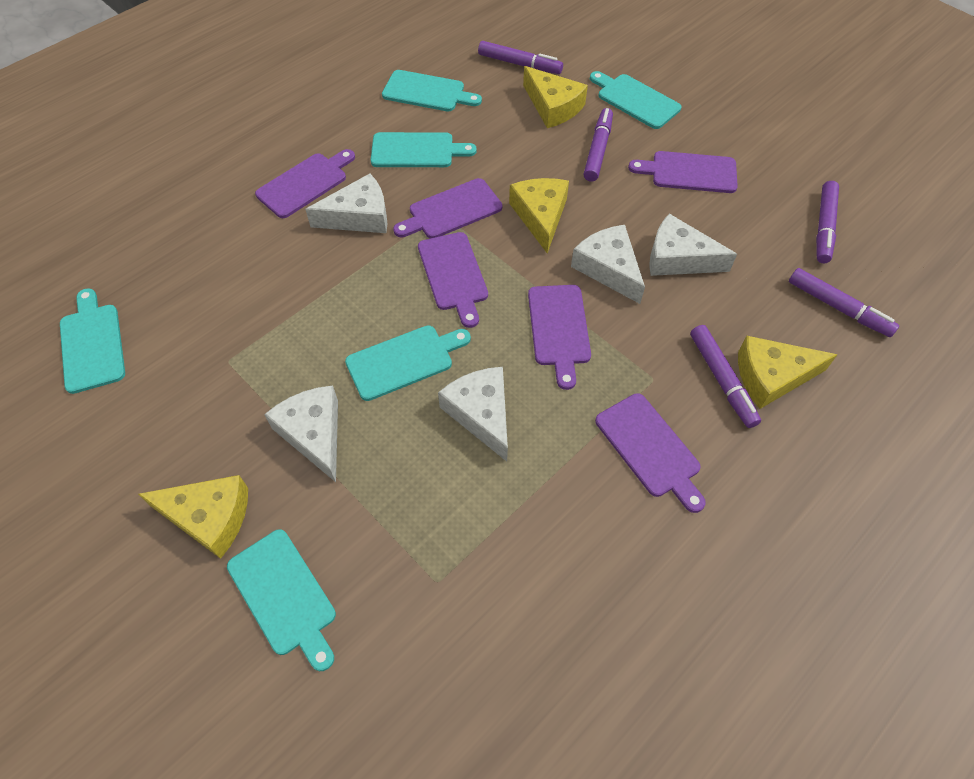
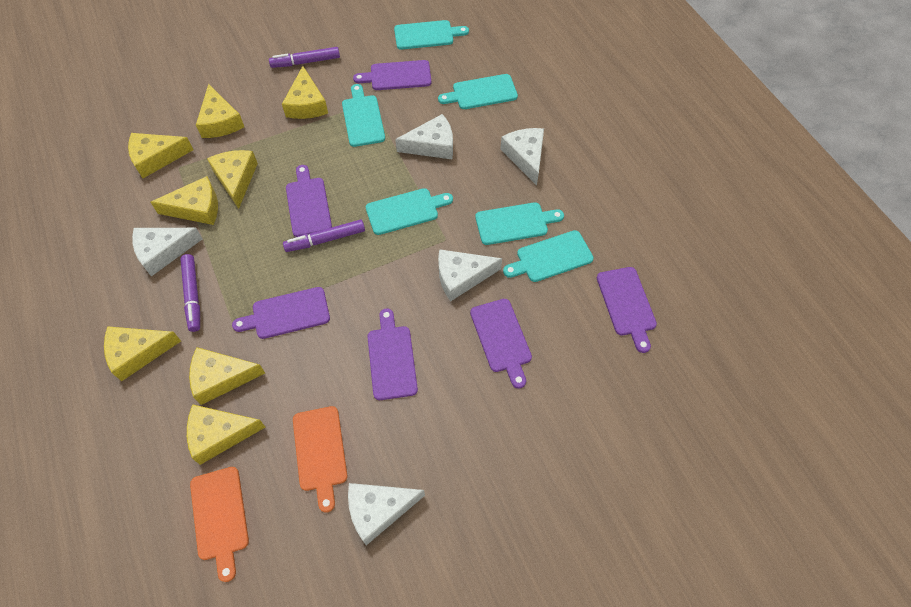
orange cutting board: 0 -> 2
purple marker: 5 -> 3
yellow cheese: 4 -> 8

